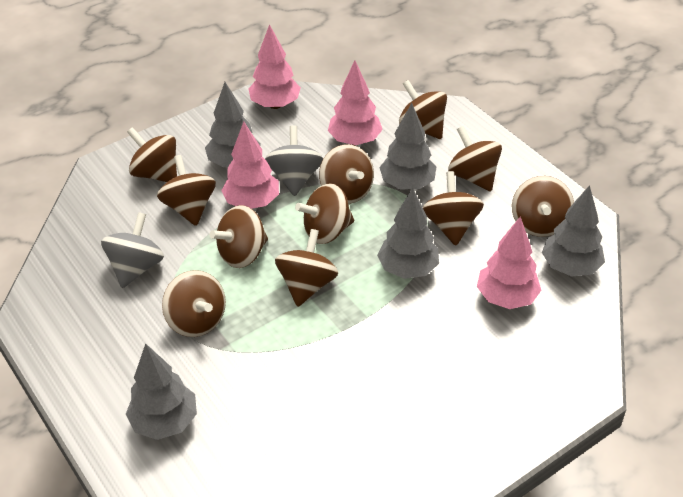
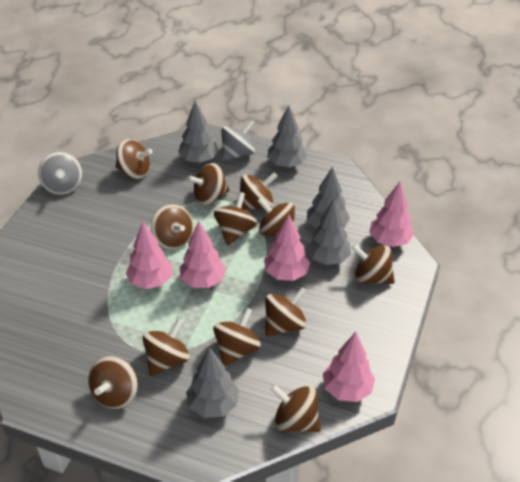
brown spinning top: 11 -> 12
pink tree: 4 -> 5

